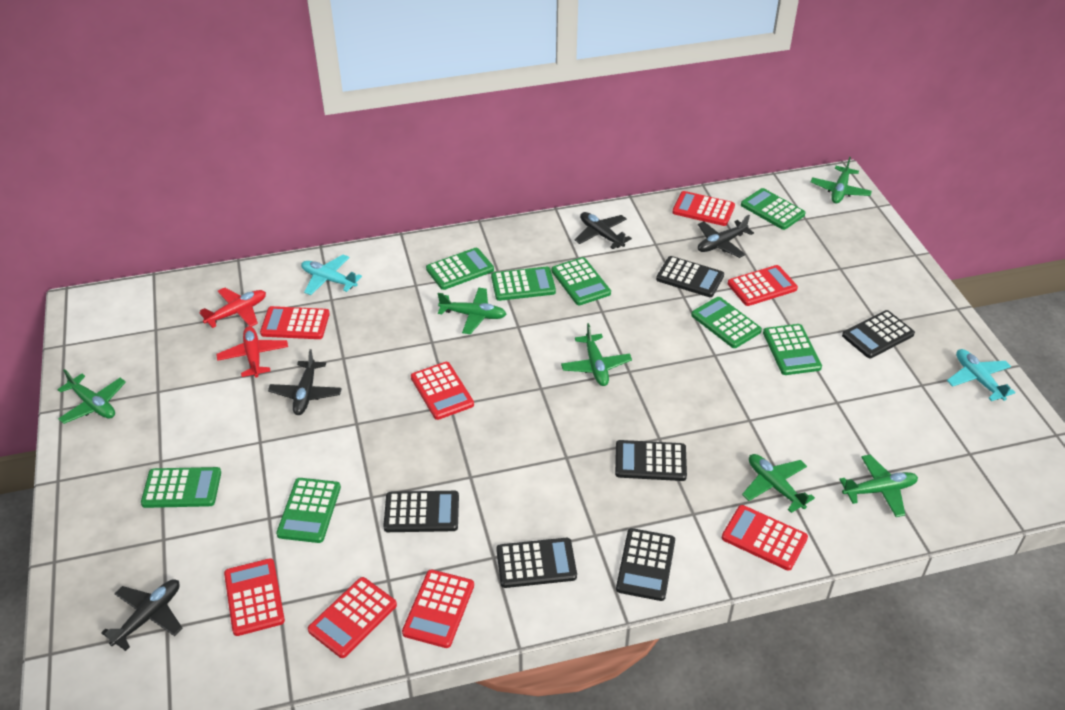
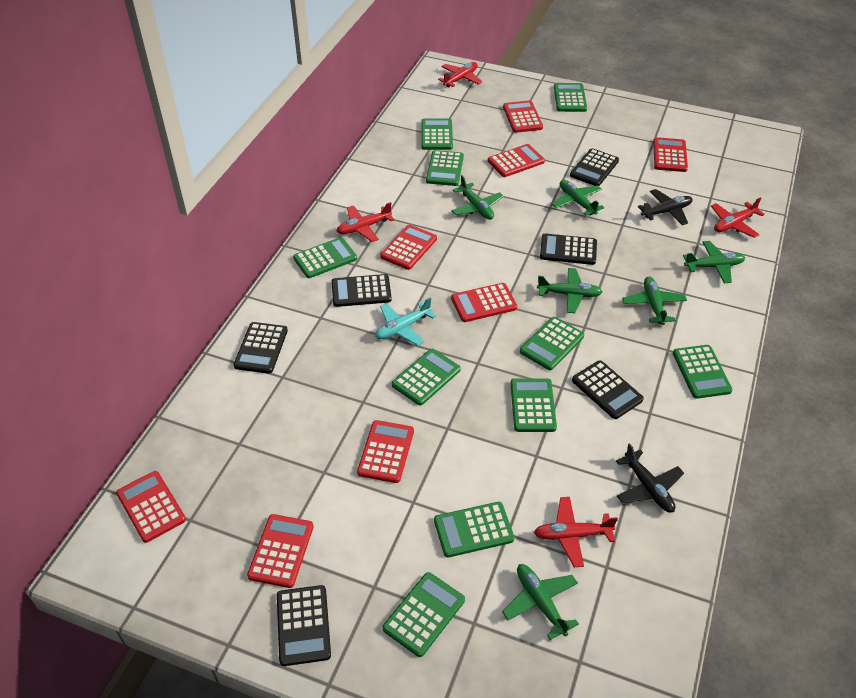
black plane: 4 -> 2
green calculator: 8 -> 10
red plane: 2 -> 4
turquoise plane: 2 -> 1

